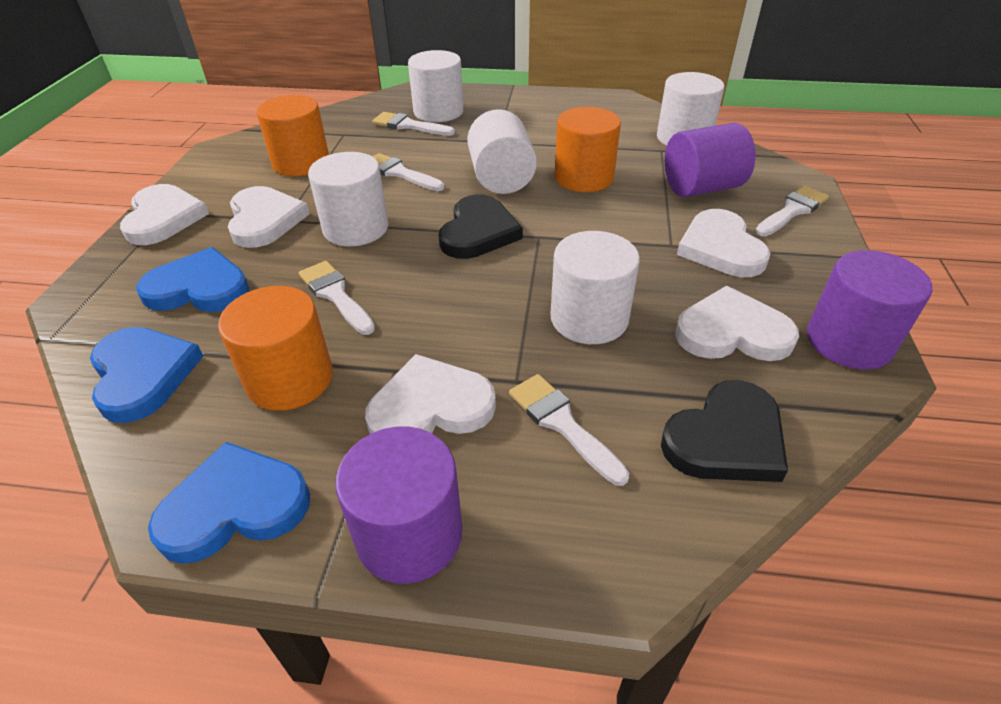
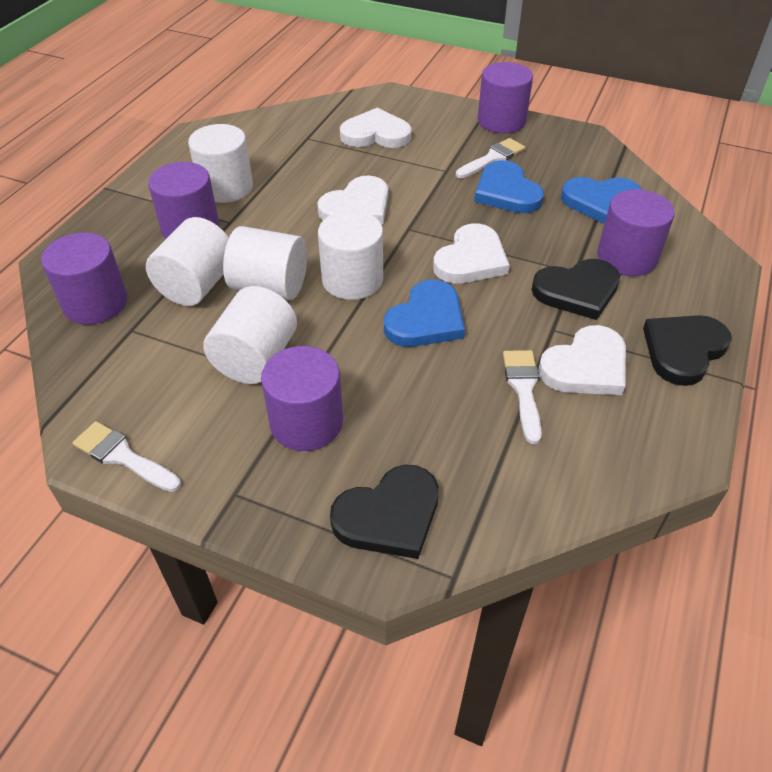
black heart: 2 -> 3
orange cylinder: 3 -> 0
purple cylinder: 3 -> 5
white brush: 5 -> 3
white heart: 5 -> 4

